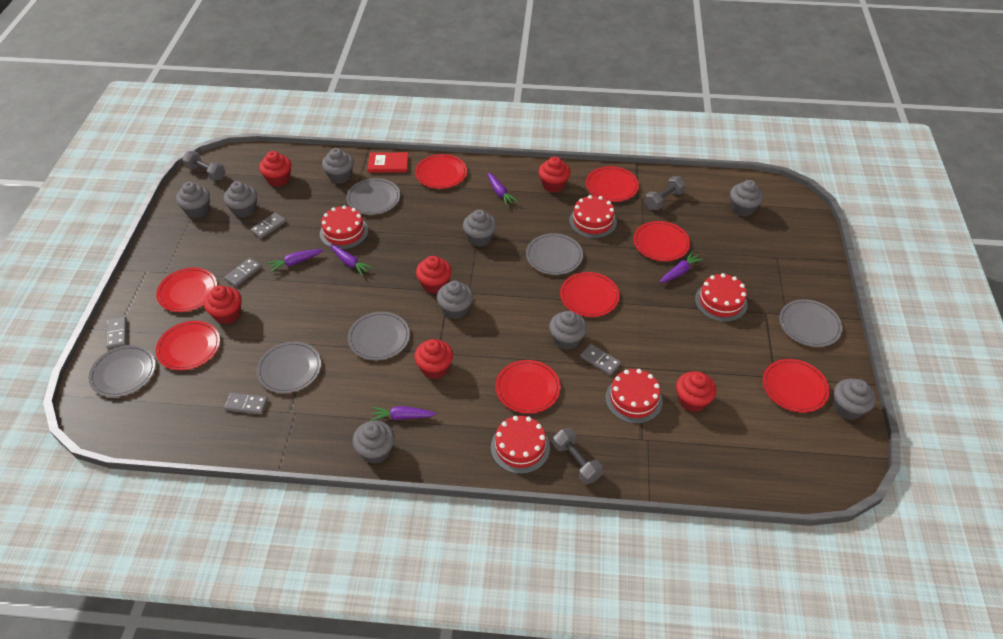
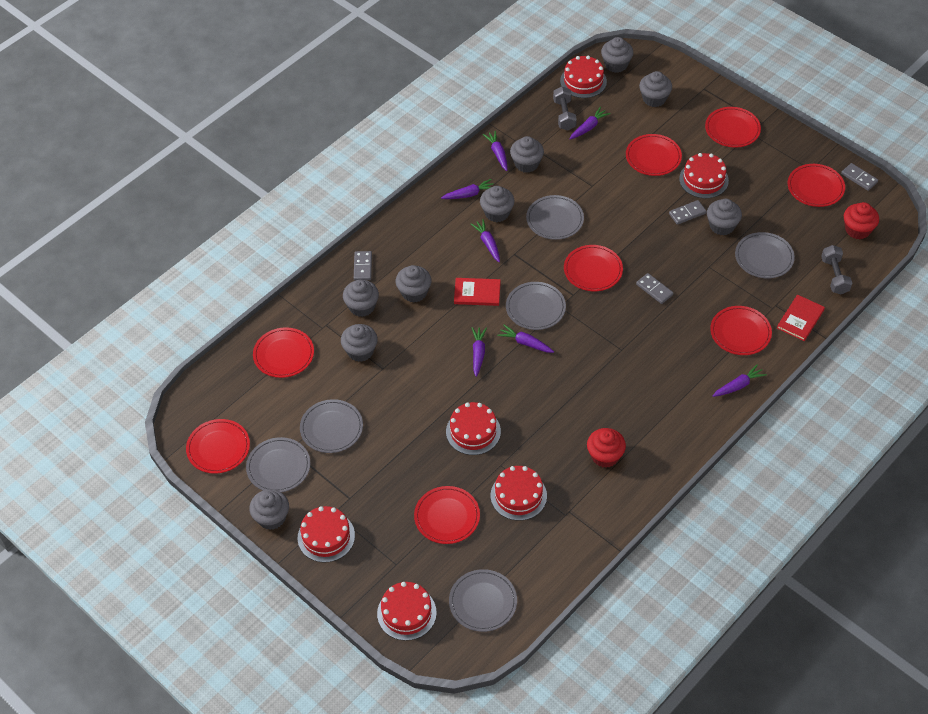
grey domino: 5 -> 4
grey dumbbell: 3 -> 2
purple carrot: 5 -> 7
red book: 1 -> 2
red cake: 5 -> 6
red cupcake: 6 -> 2

